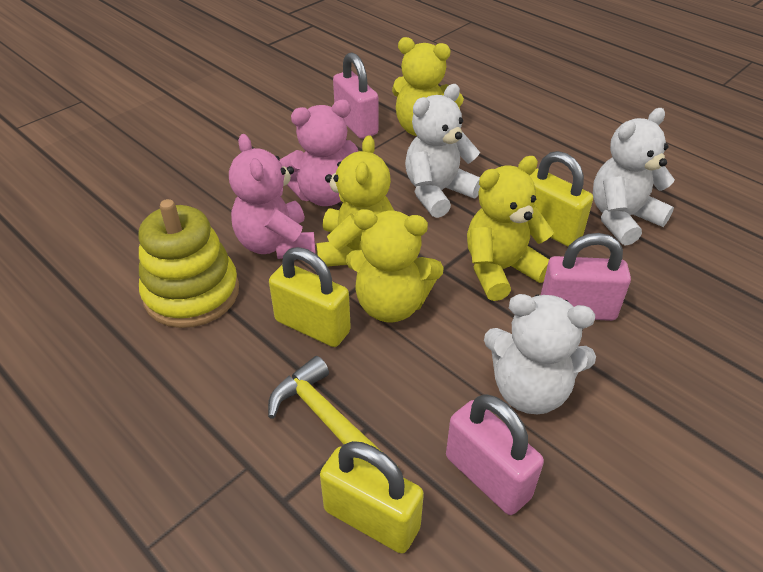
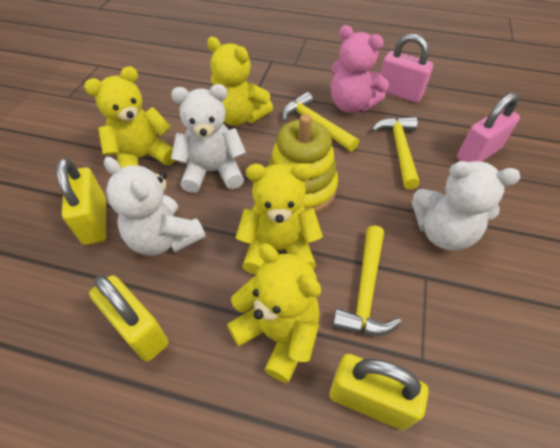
pink padlock: 3 -> 2
pink teddy bear: 2 -> 1
yellow hammer: 1 -> 3

